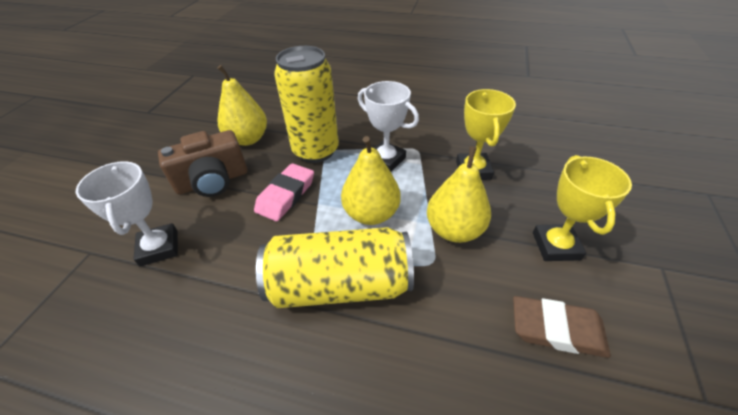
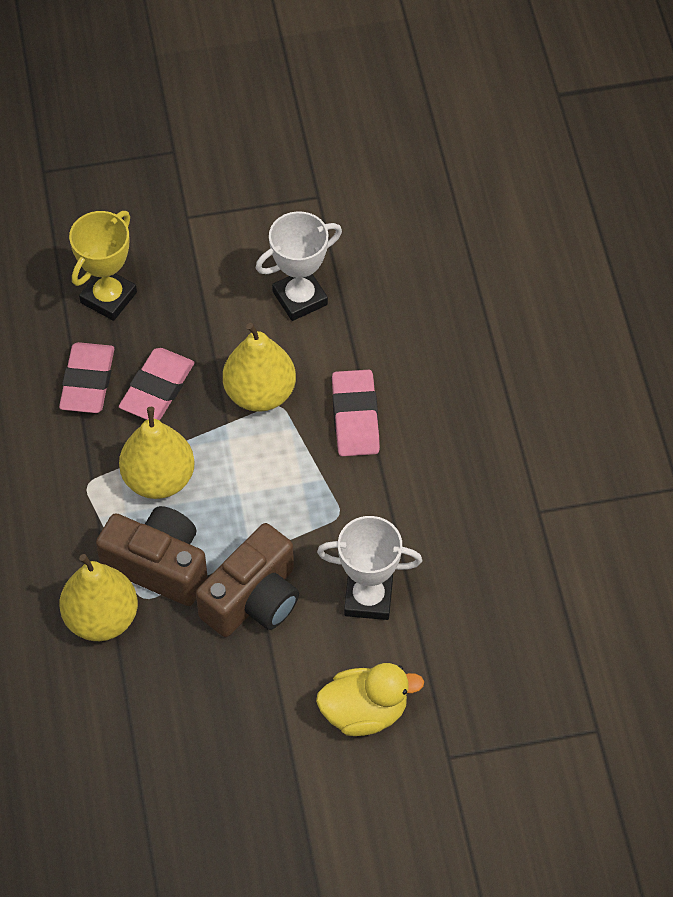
brown camera: 1 -> 2
brown eraser: 1 -> 0
pink eraser: 1 -> 3
yellow can: 2 -> 0
yellow duck: 0 -> 1
yellow trophy: 2 -> 1

